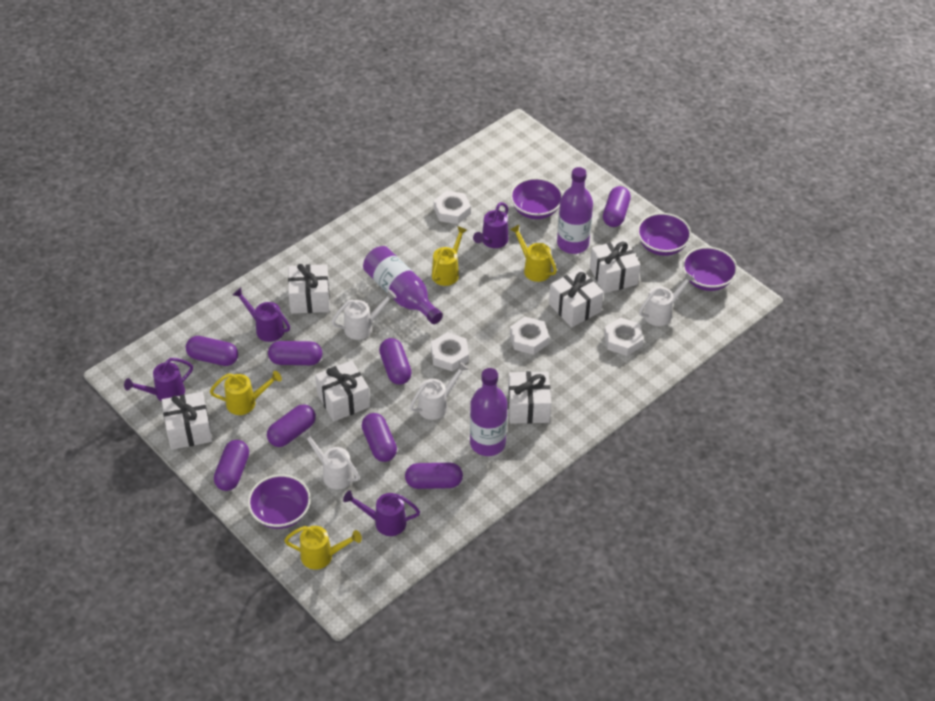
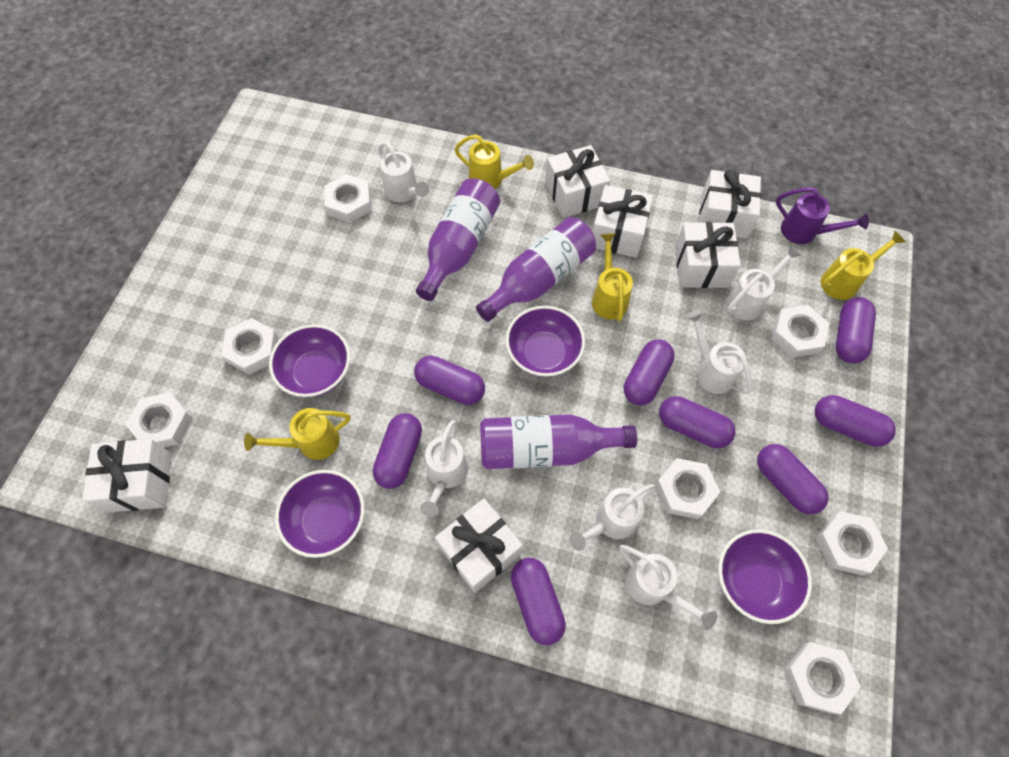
purple watering can: 4 -> 1
white nut: 4 -> 7
white watering can: 4 -> 6

